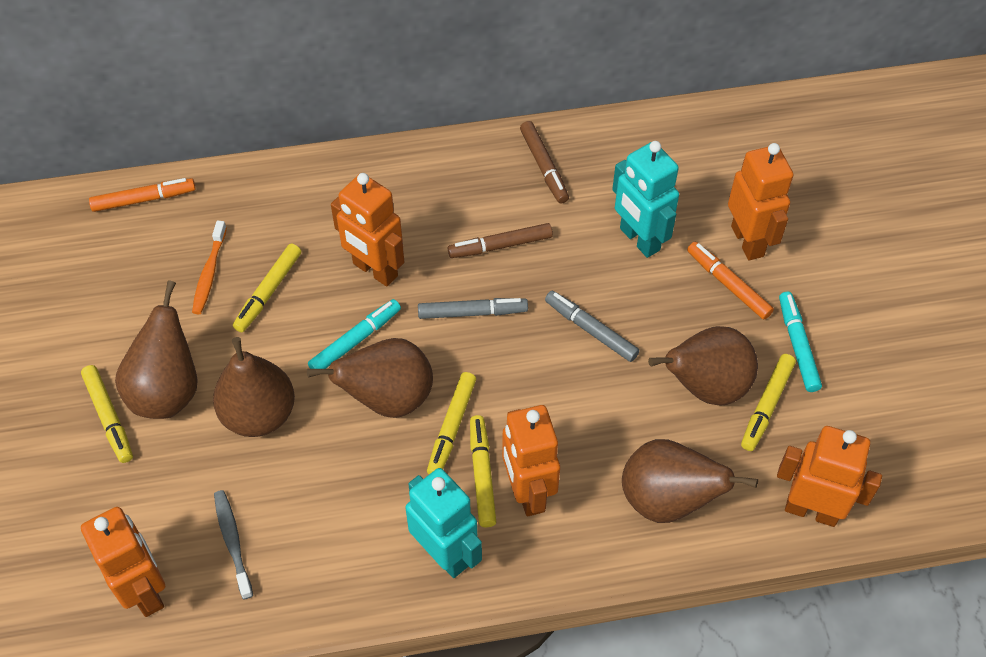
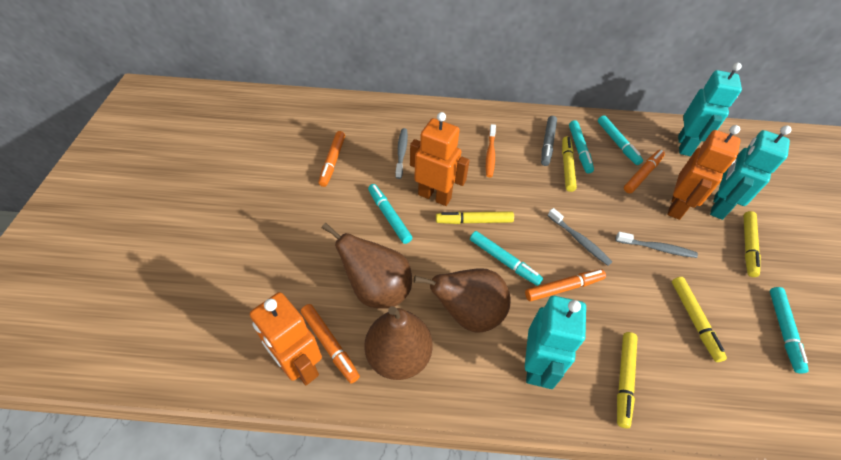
brown marker: 2 -> 0
brown pear: 5 -> 3
grey marker: 2 -> 1
grey toothbrush: 1 -> 3
orange marker: 2 -> 4
orange robot: 5 -> 3
turquoise marker: 2 -> 5
turquoise robot: 2 -> 3

